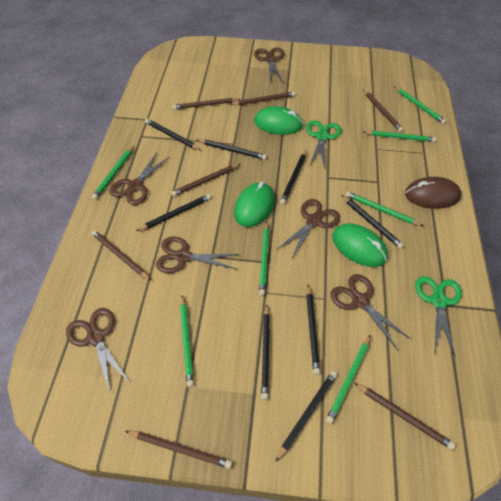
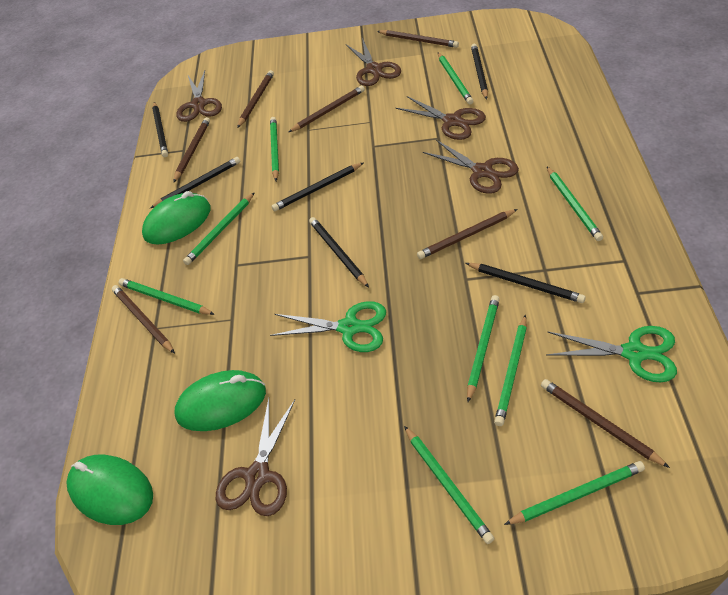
black pencil: 8 -> 6
brown mouse: 1 -> 0
brown scissors: 6 -> 5
green pencil: 7 -> 9

